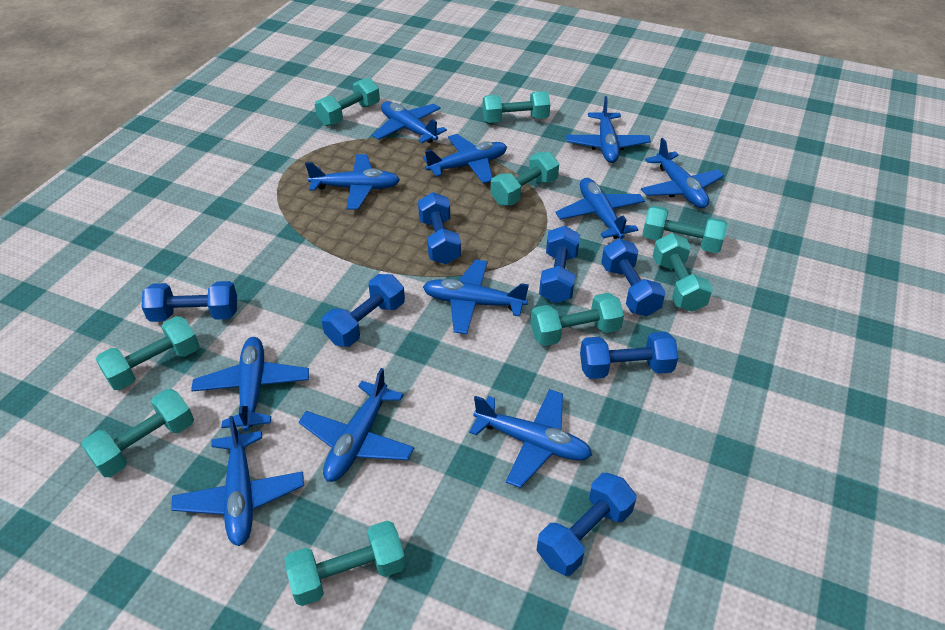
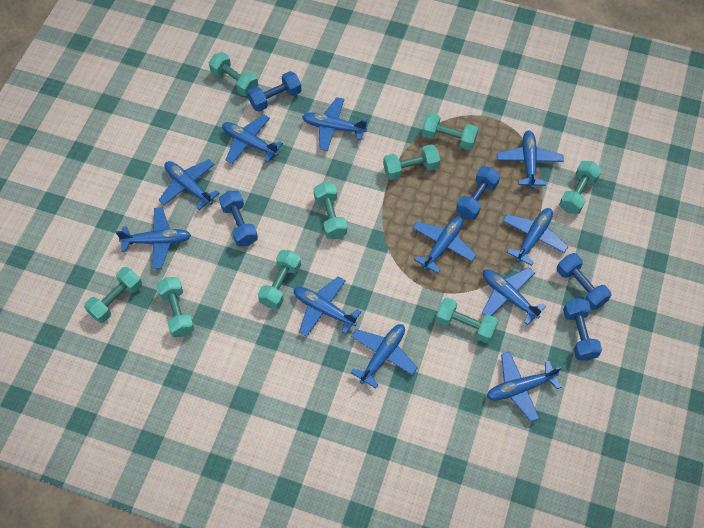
blue dumbbell: 7 -> 5

